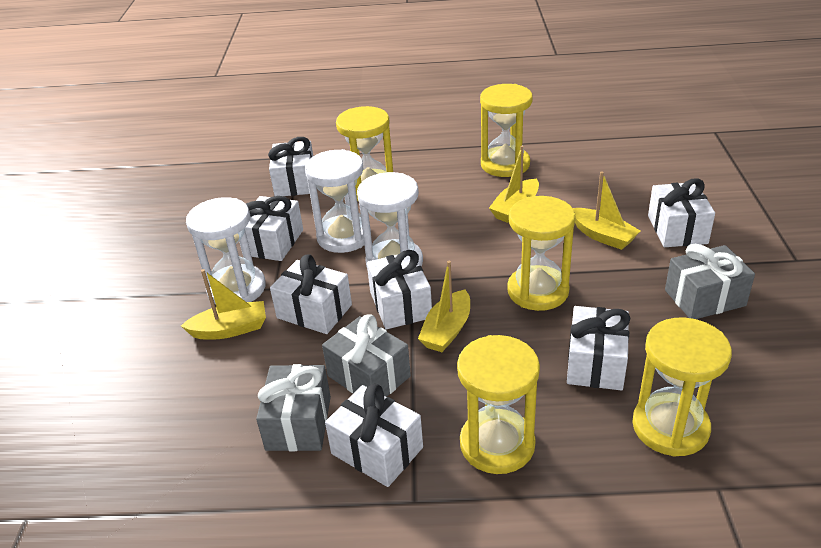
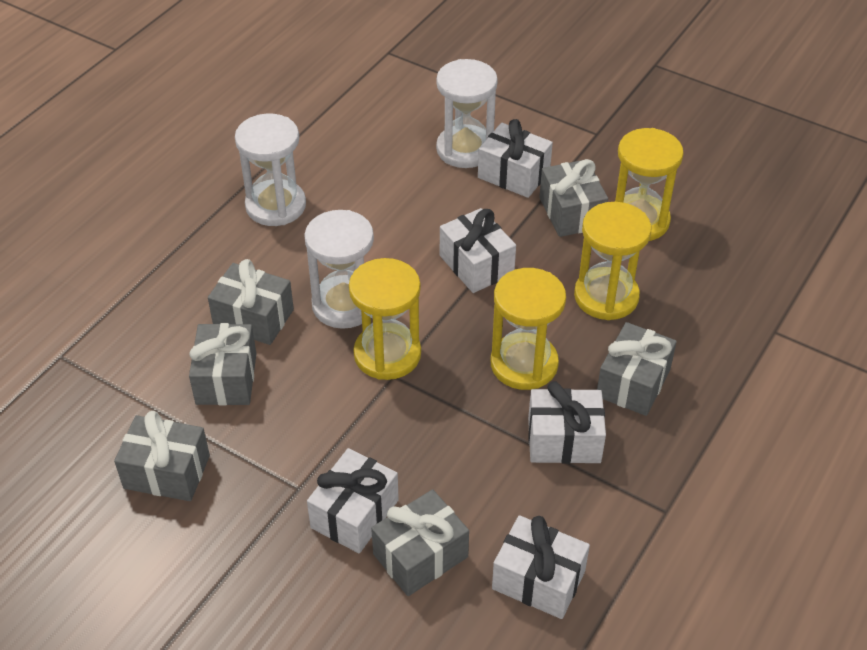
grey gift: 3 -> 6
white gift: 7 -> 5
yellow boat: 4 -> 0
yellow hourglass: 5 -> 4

